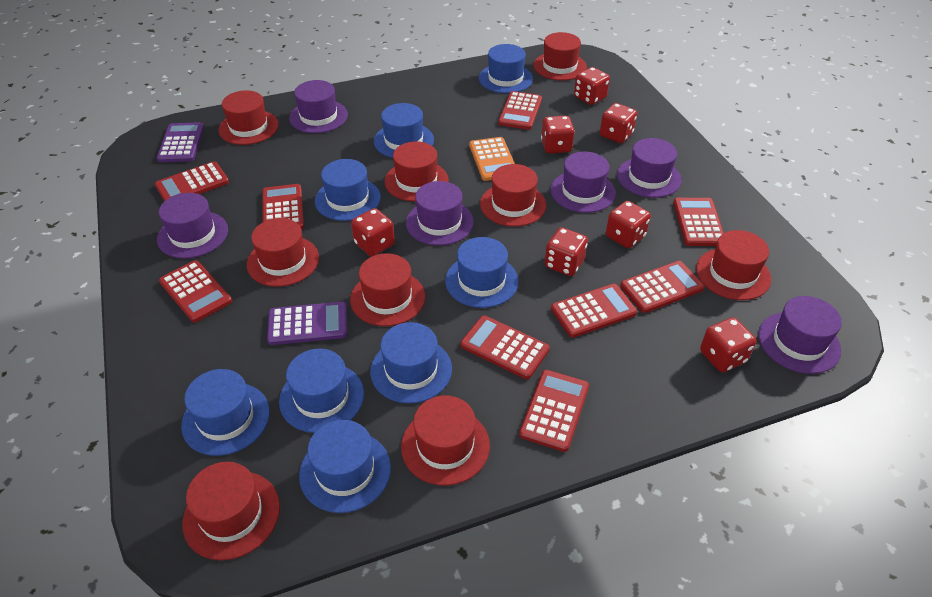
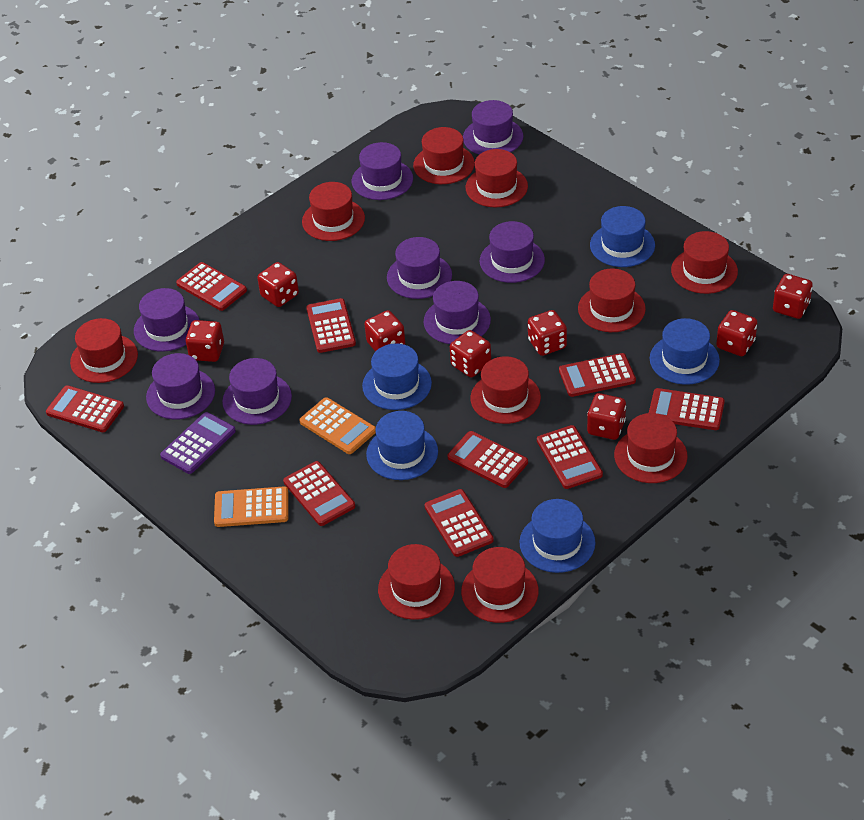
blue hat: 8 -> 5
orange calculator: 1 -> 2
purple calculator: 2 -> 1
purple hat: 6 -> 8
red dice: 7 -> 8
red hat: 9 -> 10

